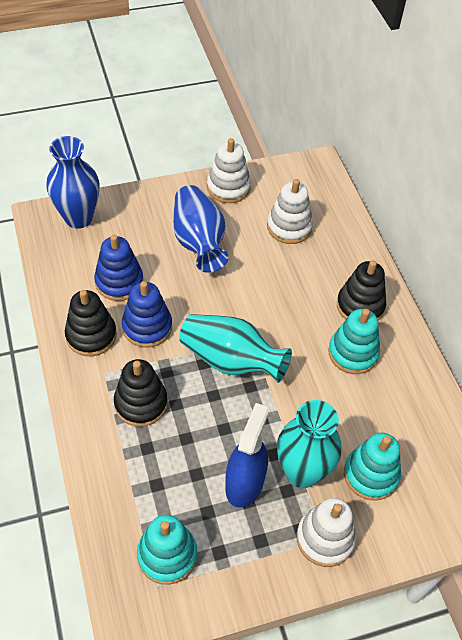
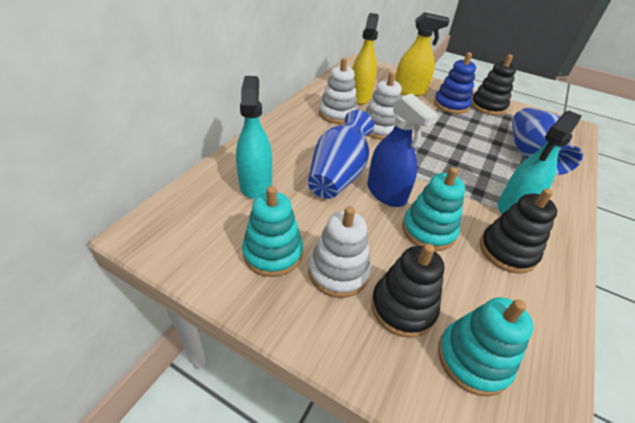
blue stacking toy: 2 -> 1
turquoise spray bottle: 0 -> 2
turquoise vase: 2 -> 0
yellow spray bottle: 0 -> 2

